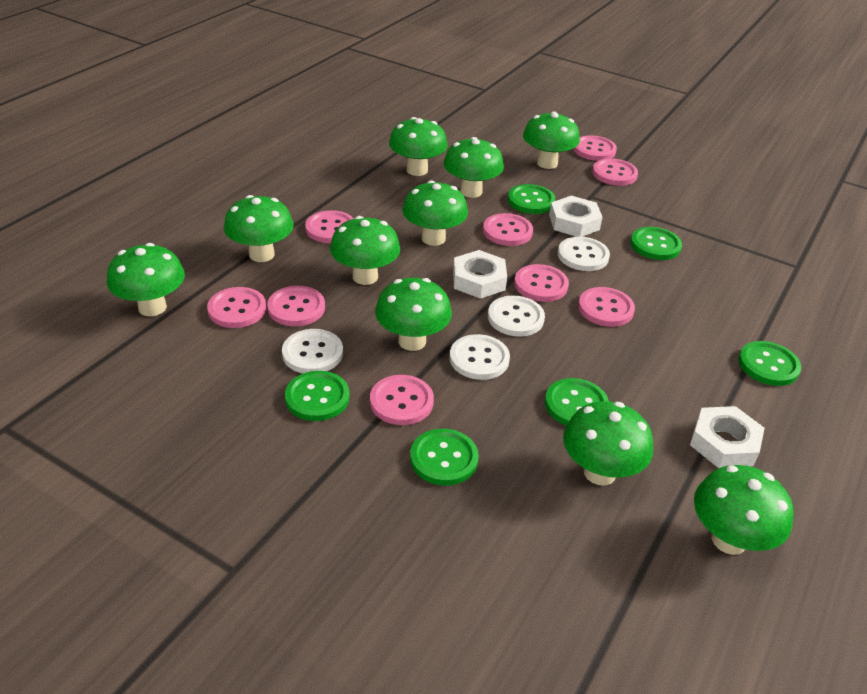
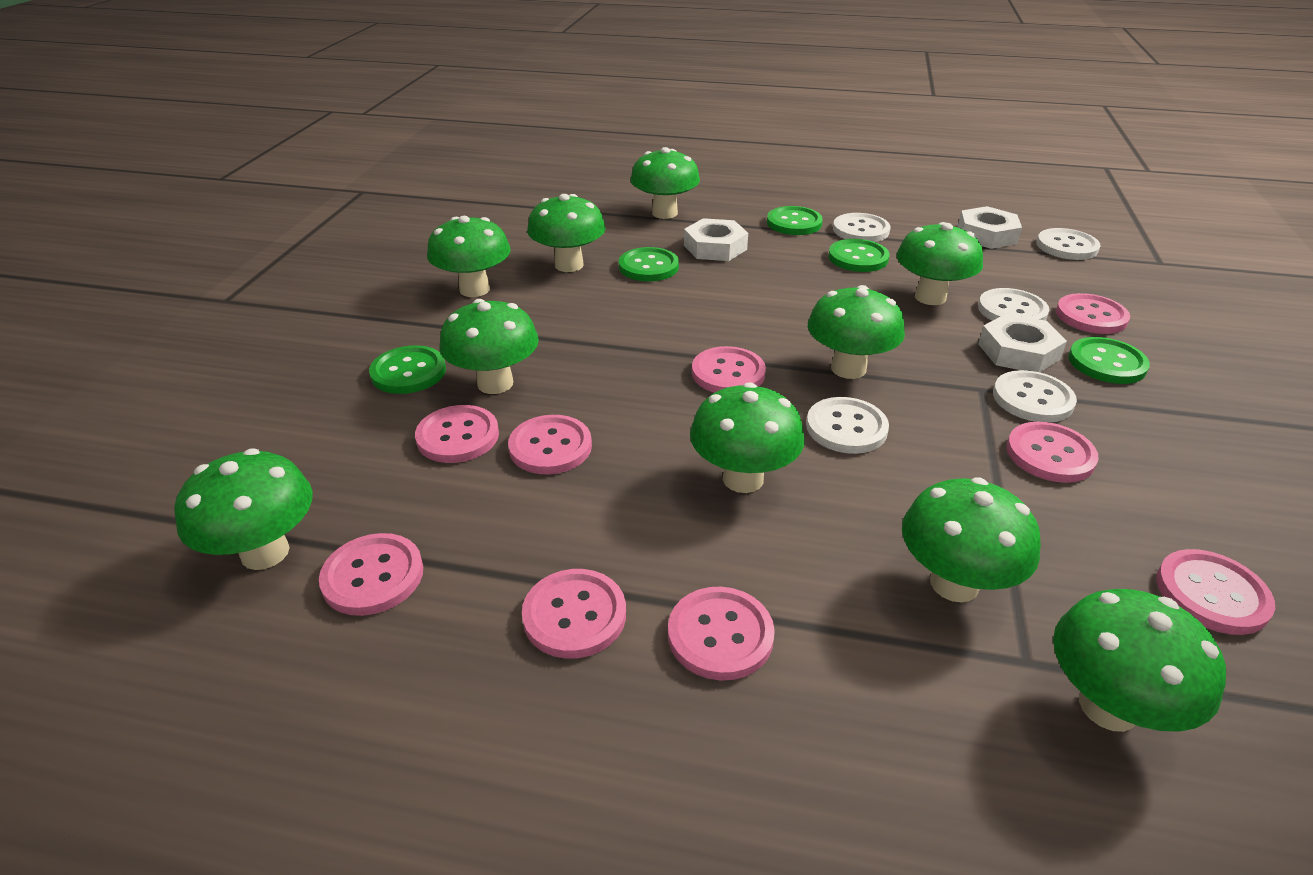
green button: 6 -> 5
white button: 4 -> 5

